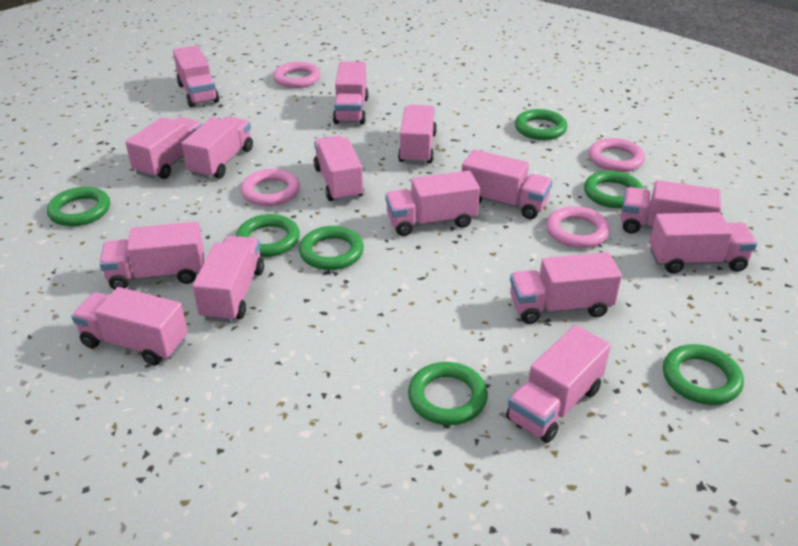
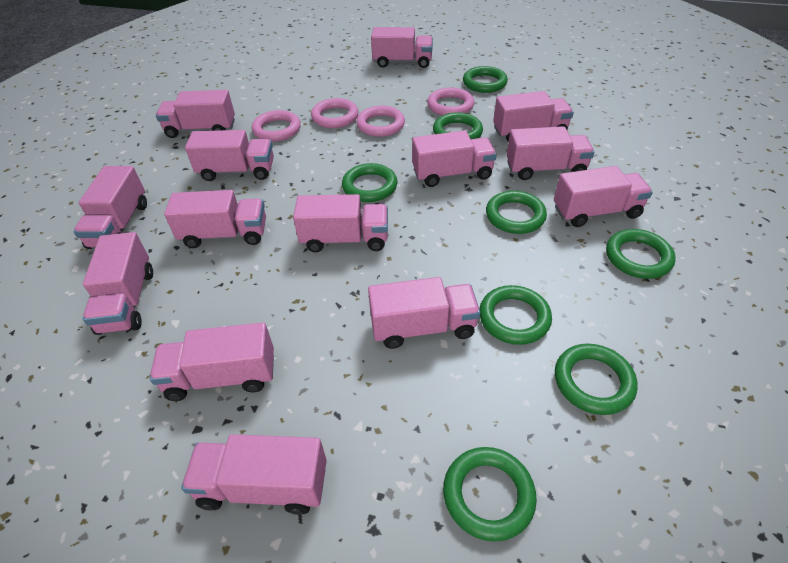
green ring: 7 -> 8
pink truck: 15 -> 14

